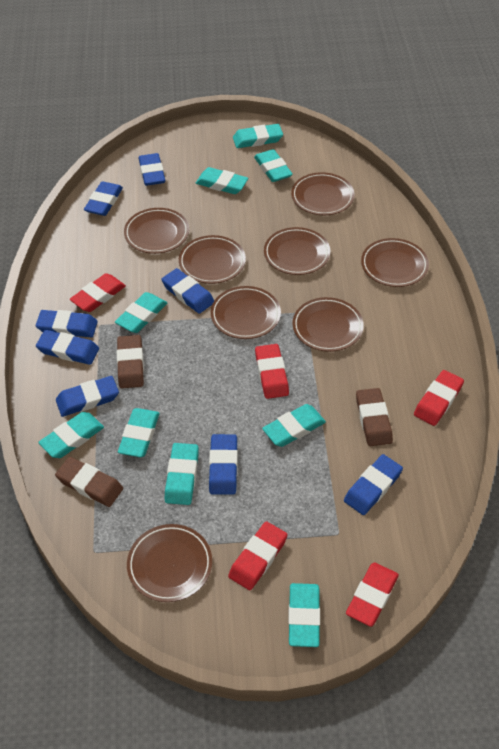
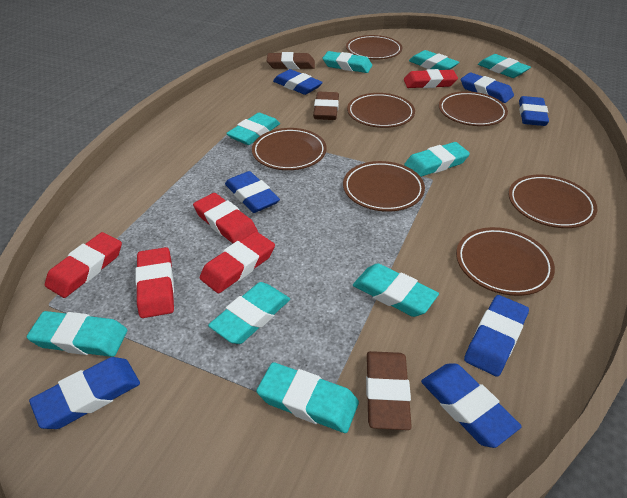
blue eraser: 8 -> 7
brown plate: 8 -> 7

